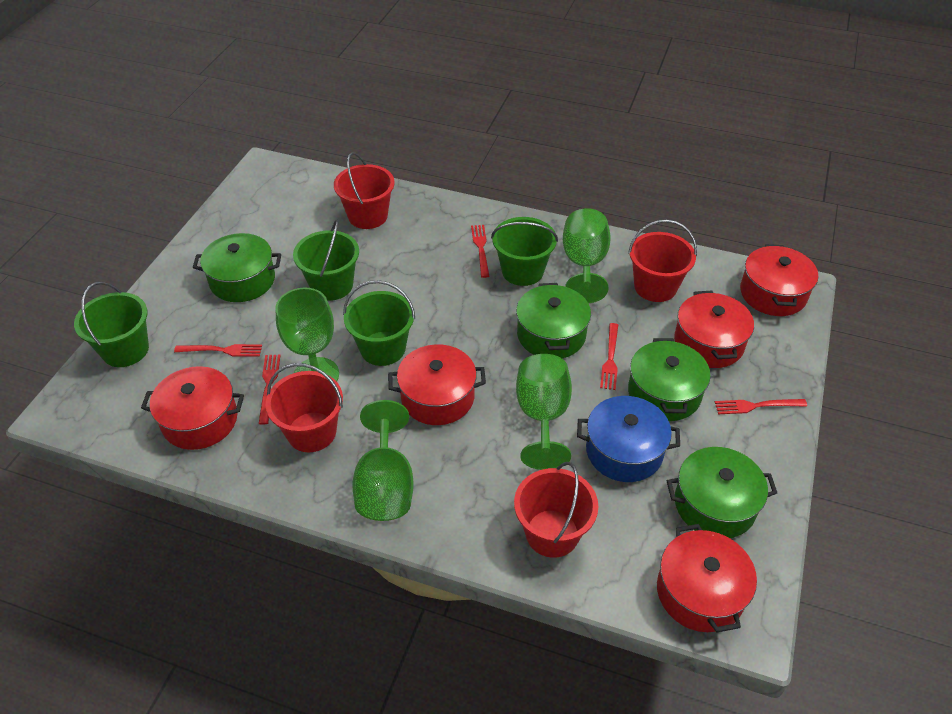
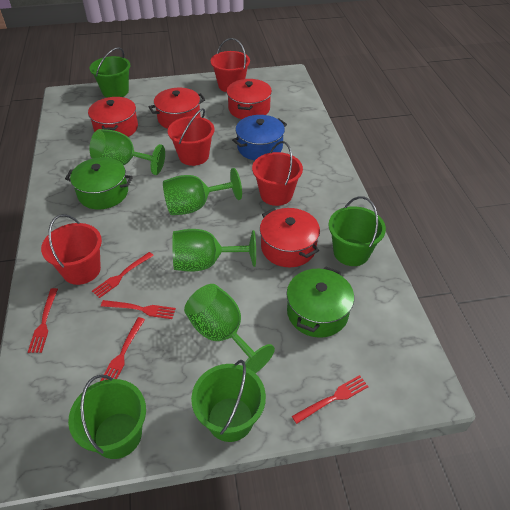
green pot: 4 -> 2
red pot: 5 -> 4

